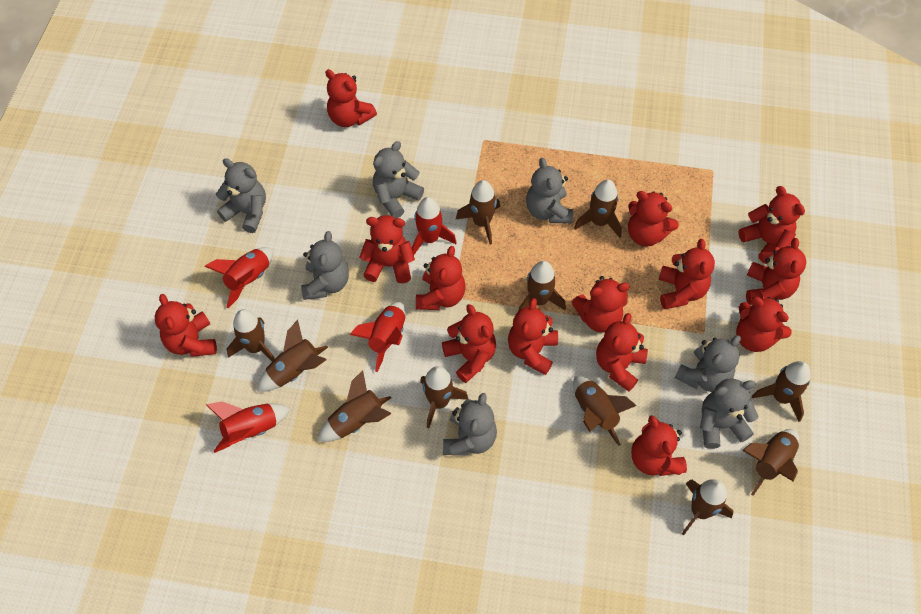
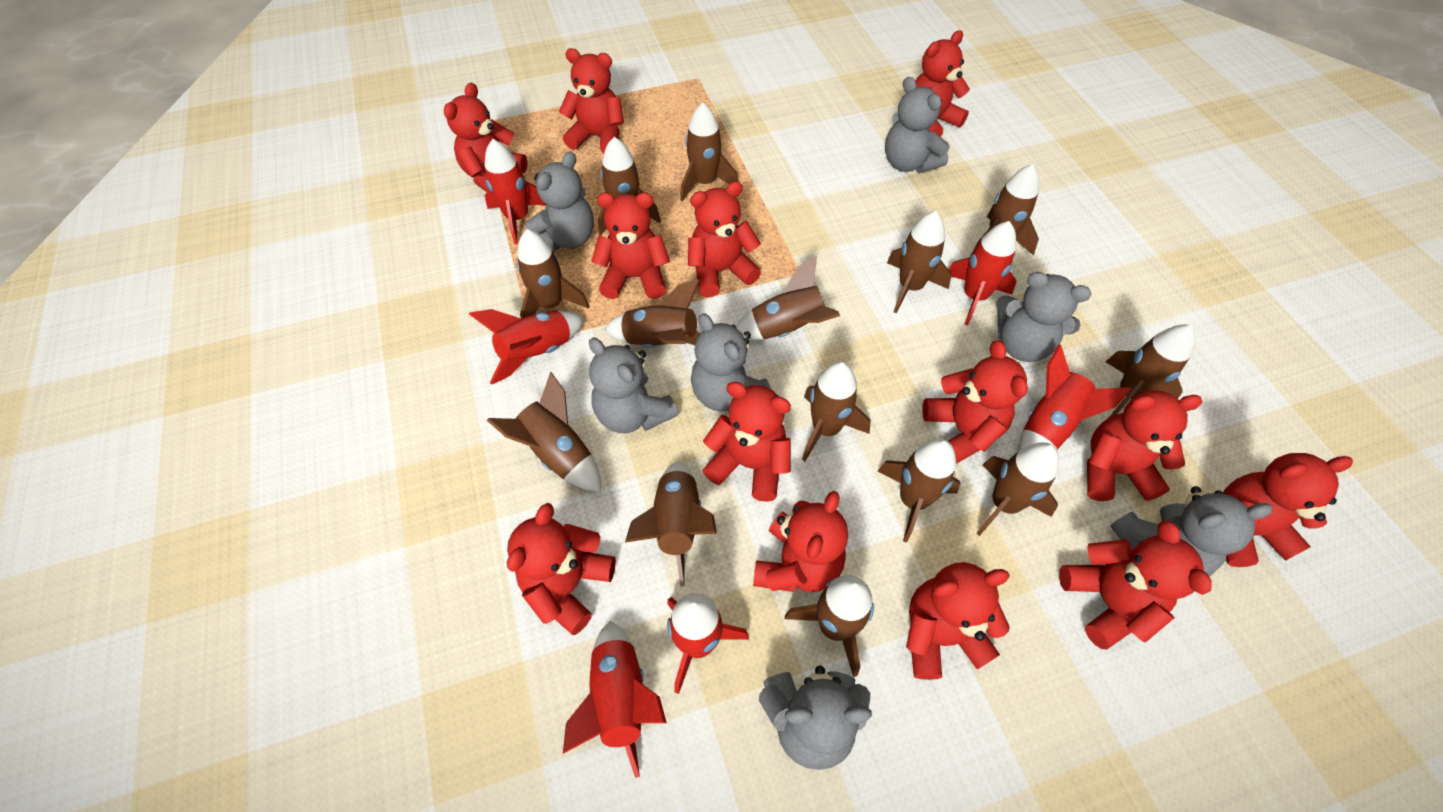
brown rocket: 11 -> 14
red rocket: 4 -> 6
red teddy bear: 14 -> 13

